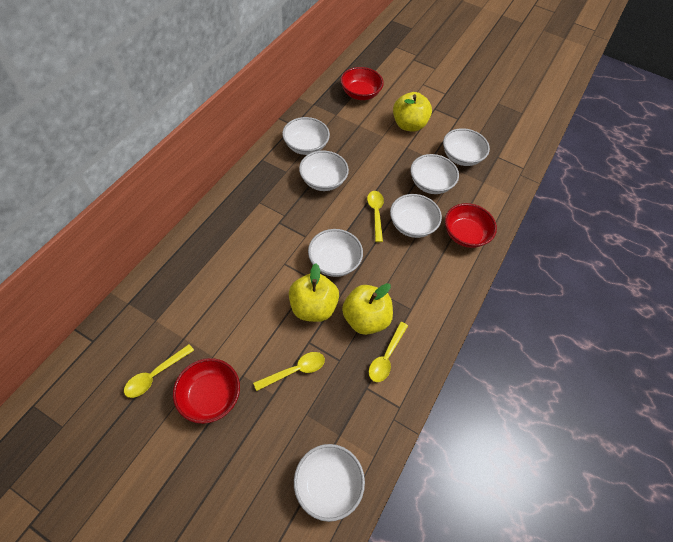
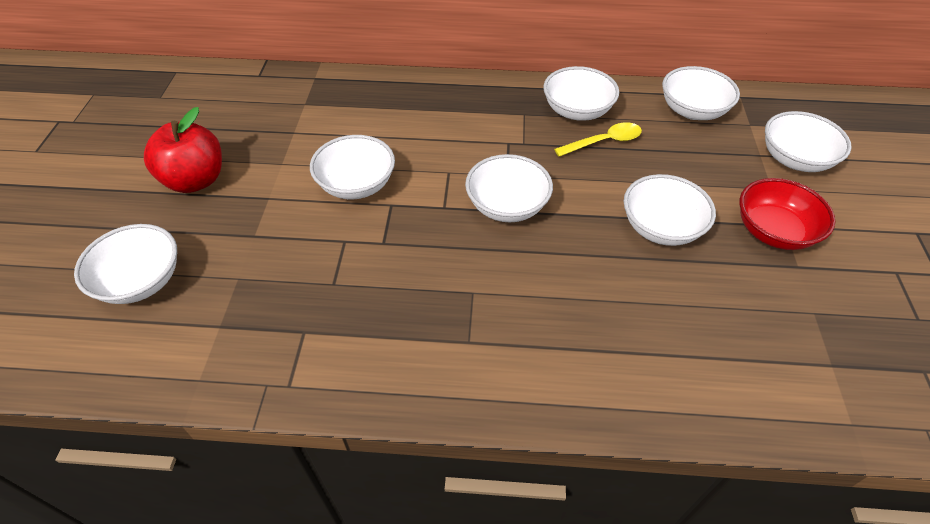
red apple: 0 -> 1
red bowl: 3 -> 1
yellow apple: 3 -> 0
yellow spoon: 4 -> 1

